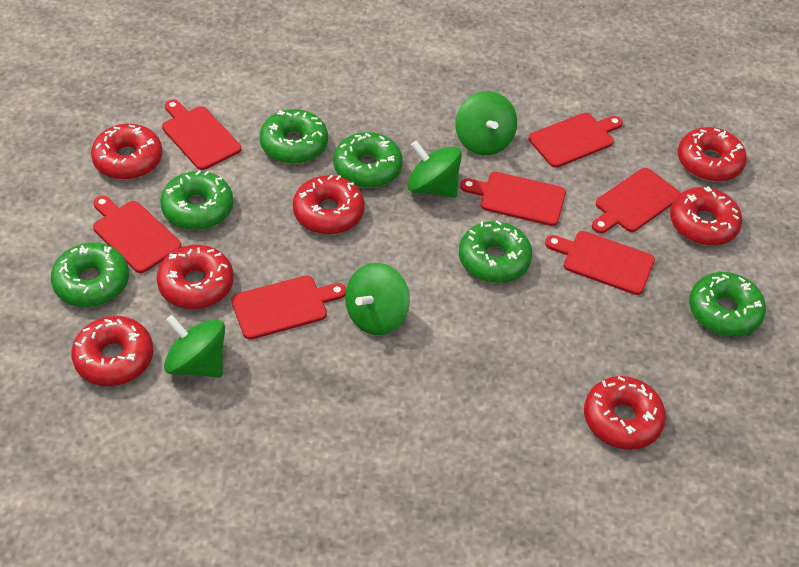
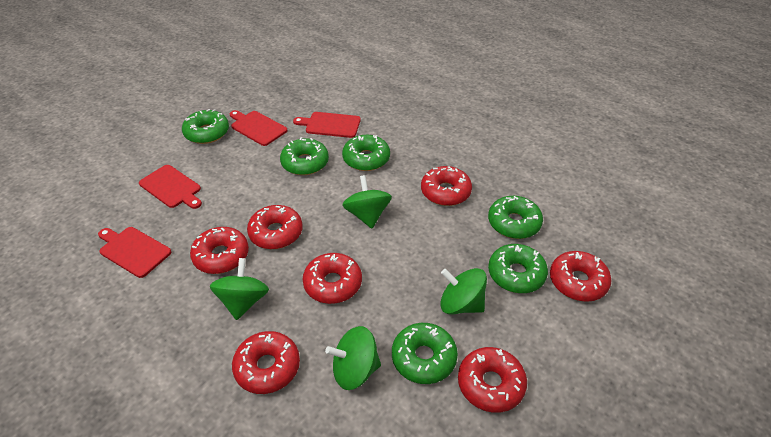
red cutting board: 7 -> 4

